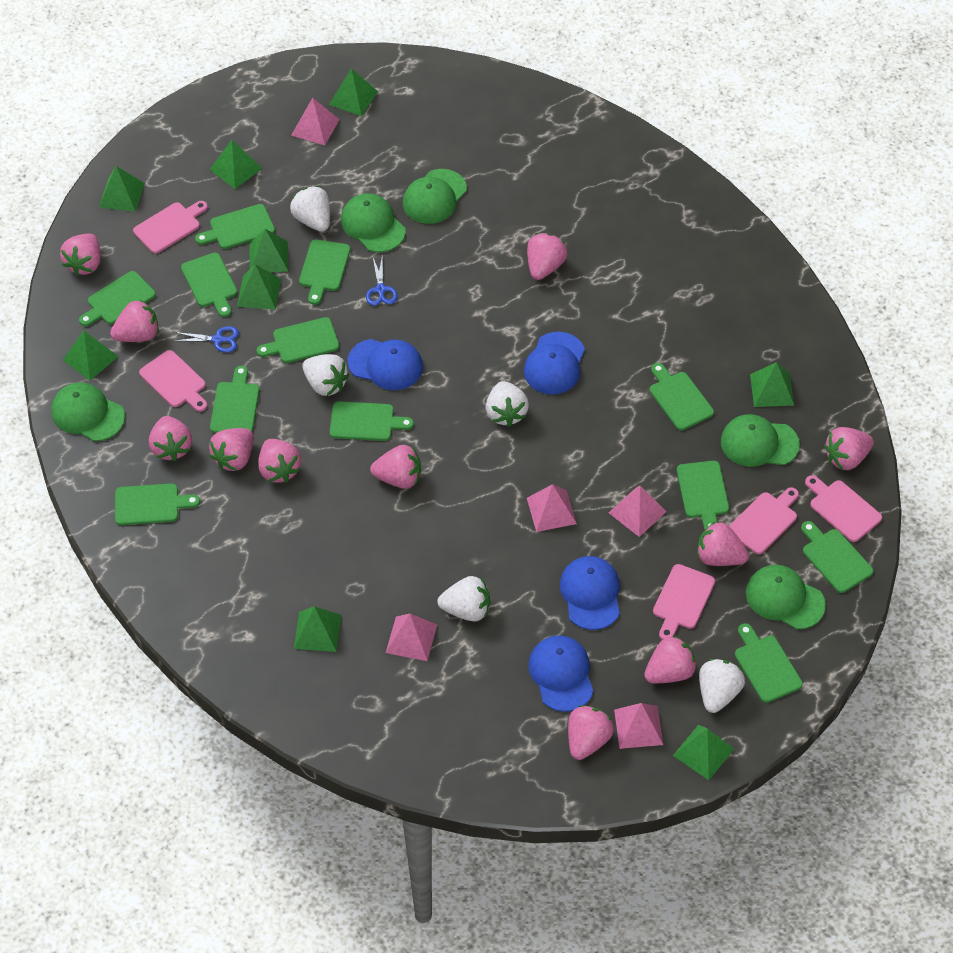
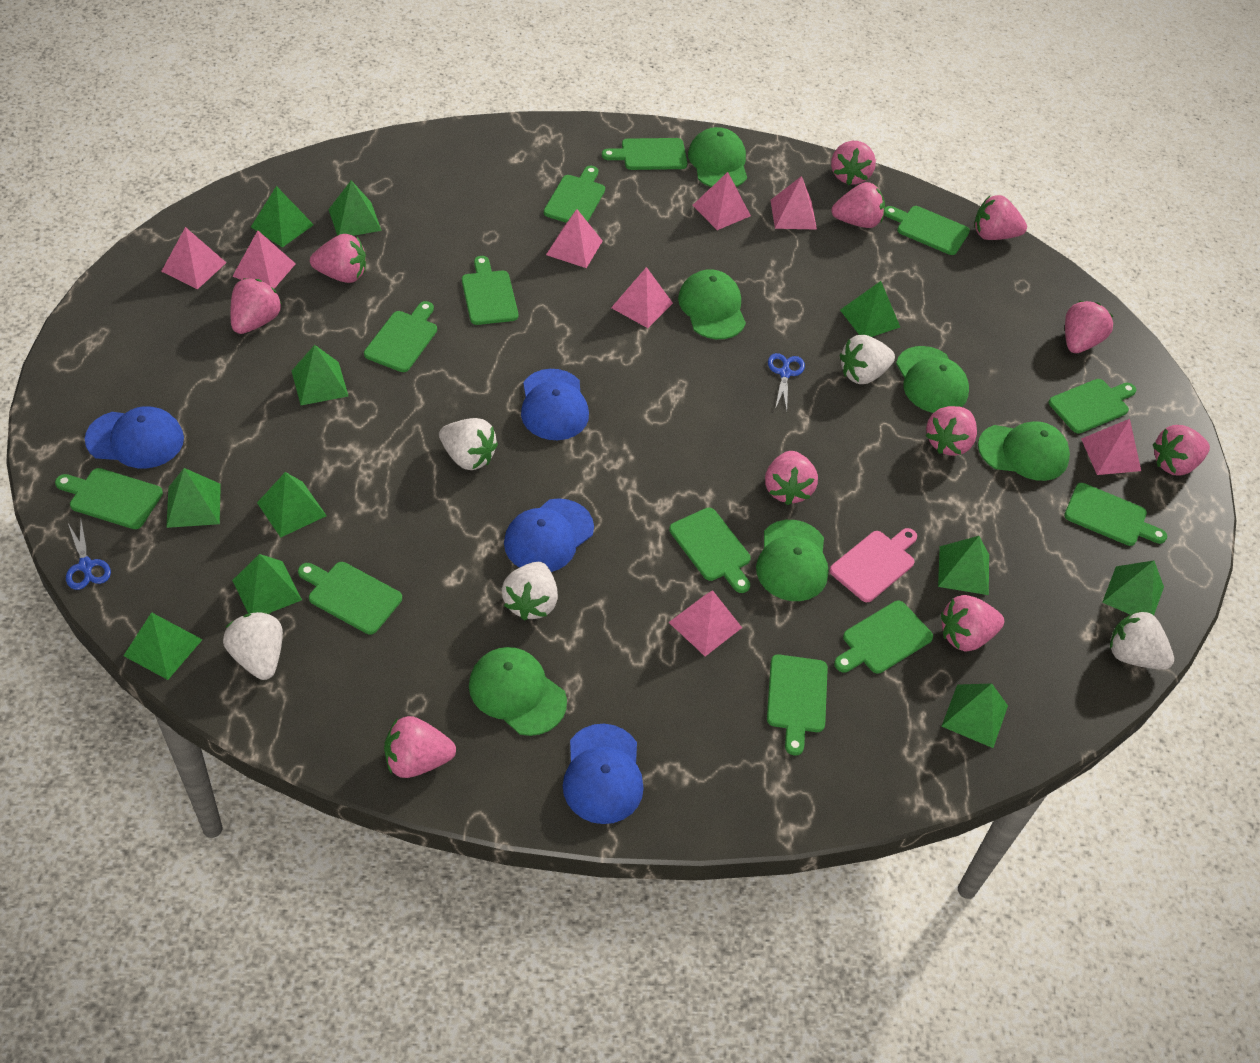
green cap: 5 -> 6
green pyramid: 9 -> 11
pink cutting board: 5 -> 1
pink pyramid: 5 -> 8

